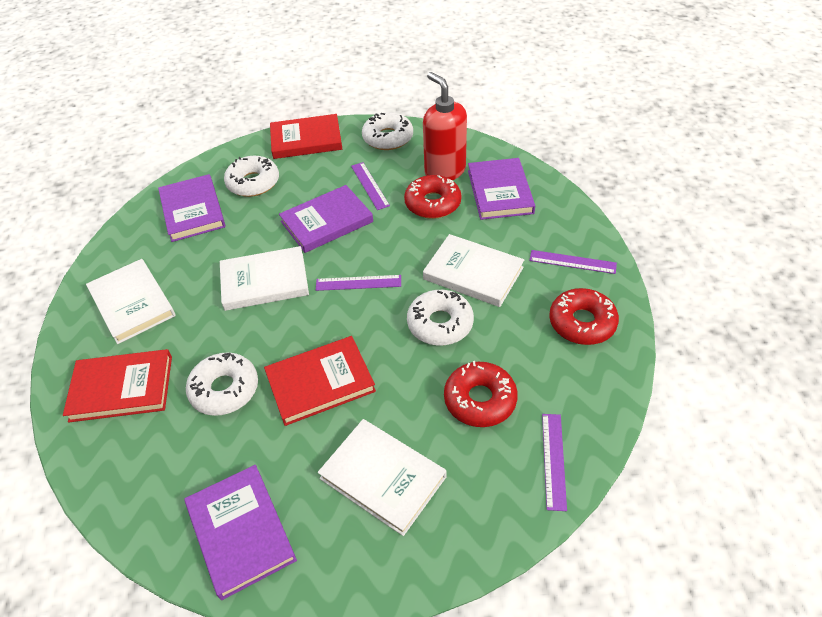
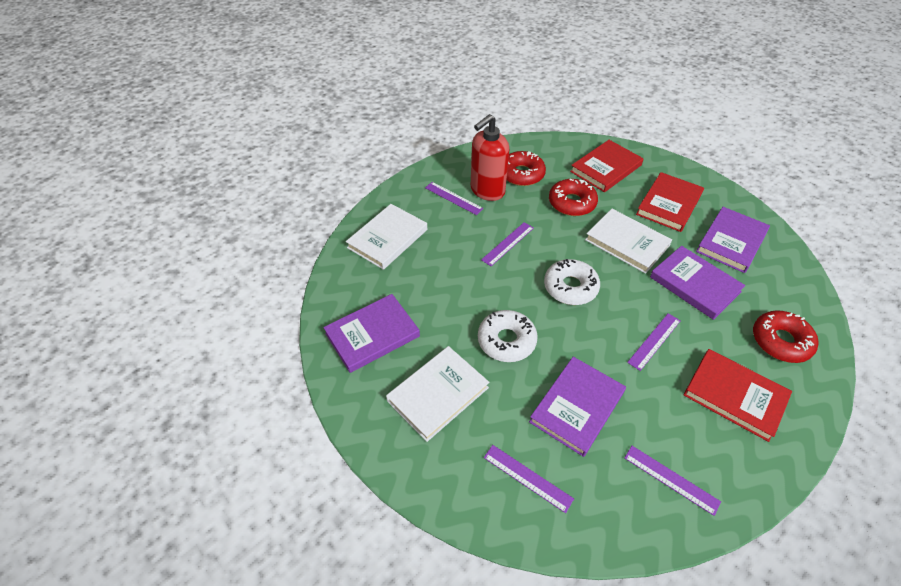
purple ruler: 4 -> 5
white book: 4 -> 3
white donut: 4 -> 2

